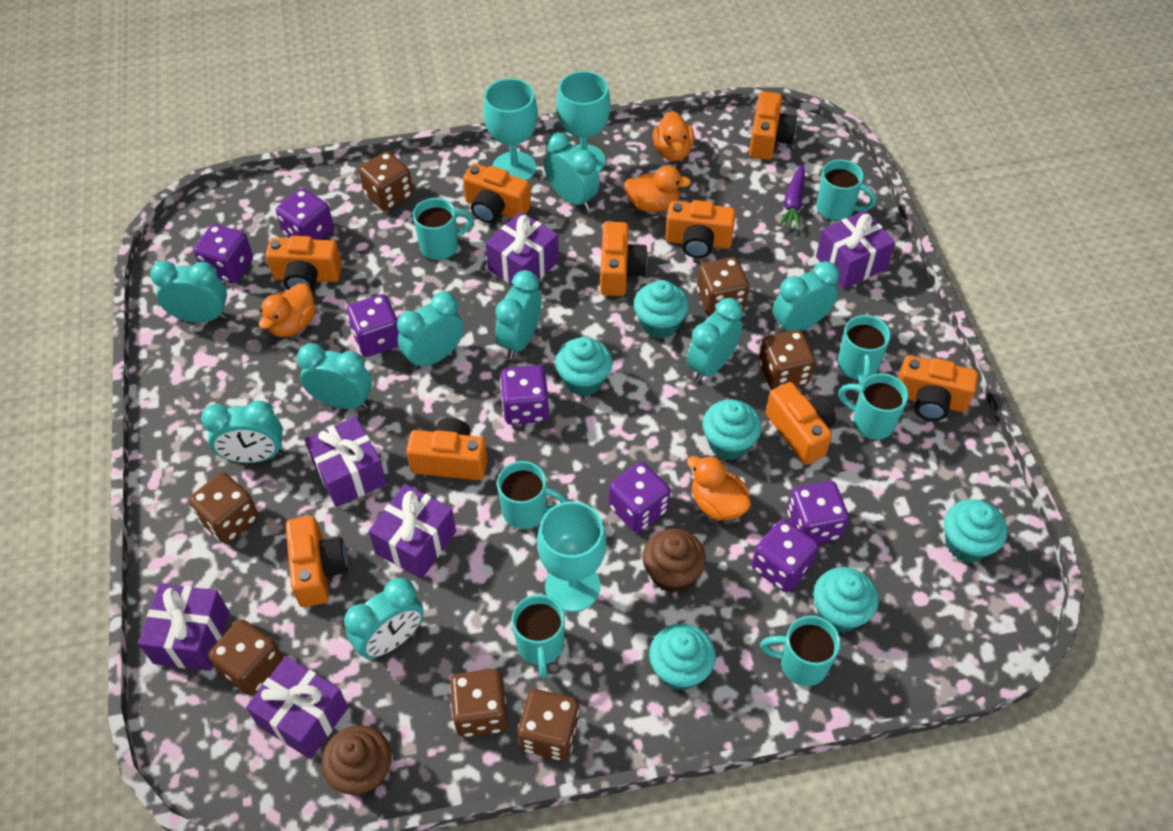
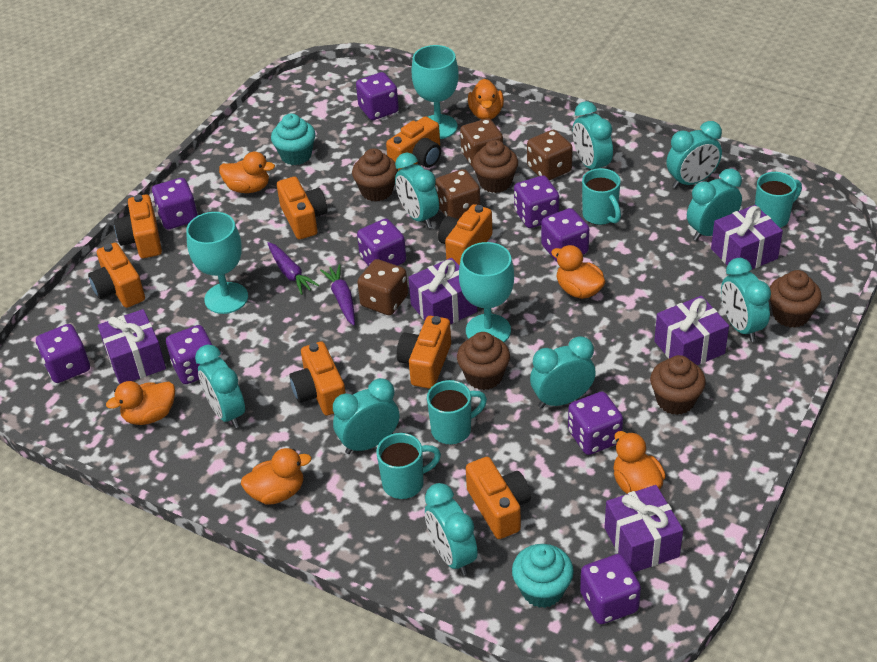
brown cupcake: 2 -> 5
brown dice: 7 -> 4
orange camera: 9 -> 8
orange duck: 4 -> 6
purple carrot: 1 -> 2
purple dice: 7 -> 9
purple gift: 6 -> 5
turquoise cupcake: 6 -> 2
turquoise mug: 7 -> 4

